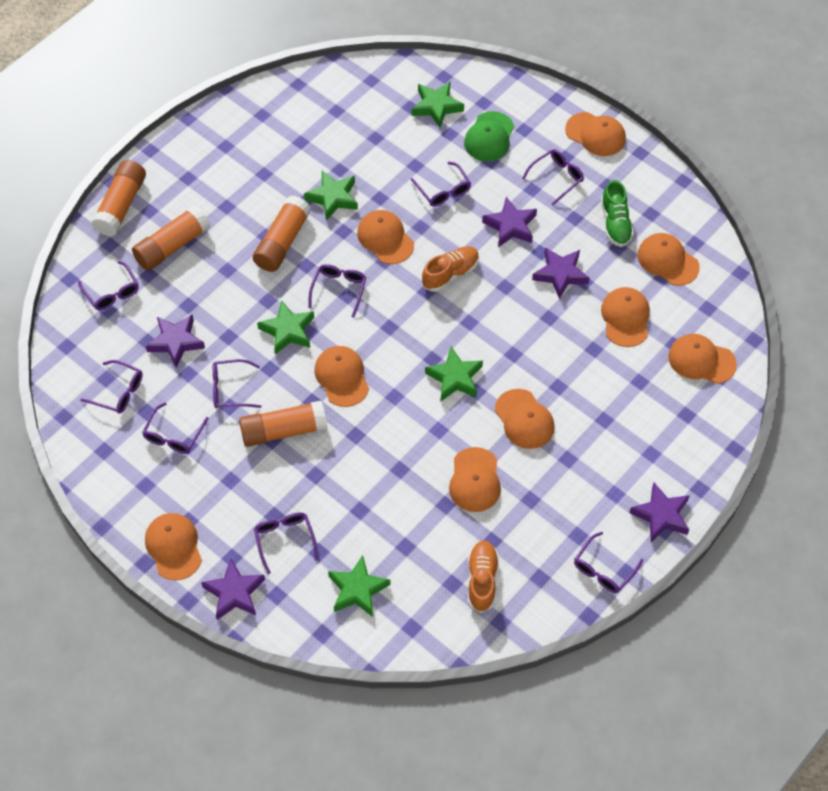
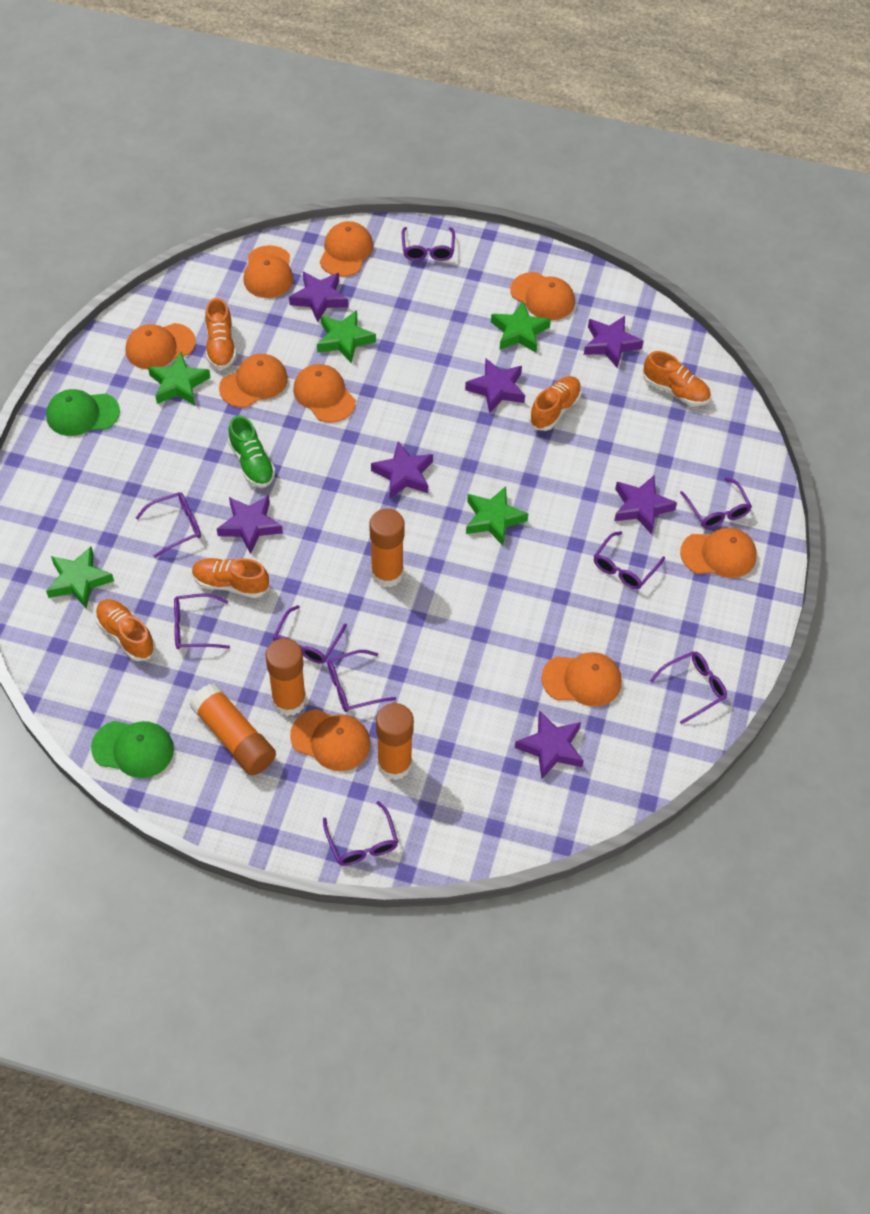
green cap: 1 -> 2
orange shoe: 2 -> 5
purple star: 5 -> 7

